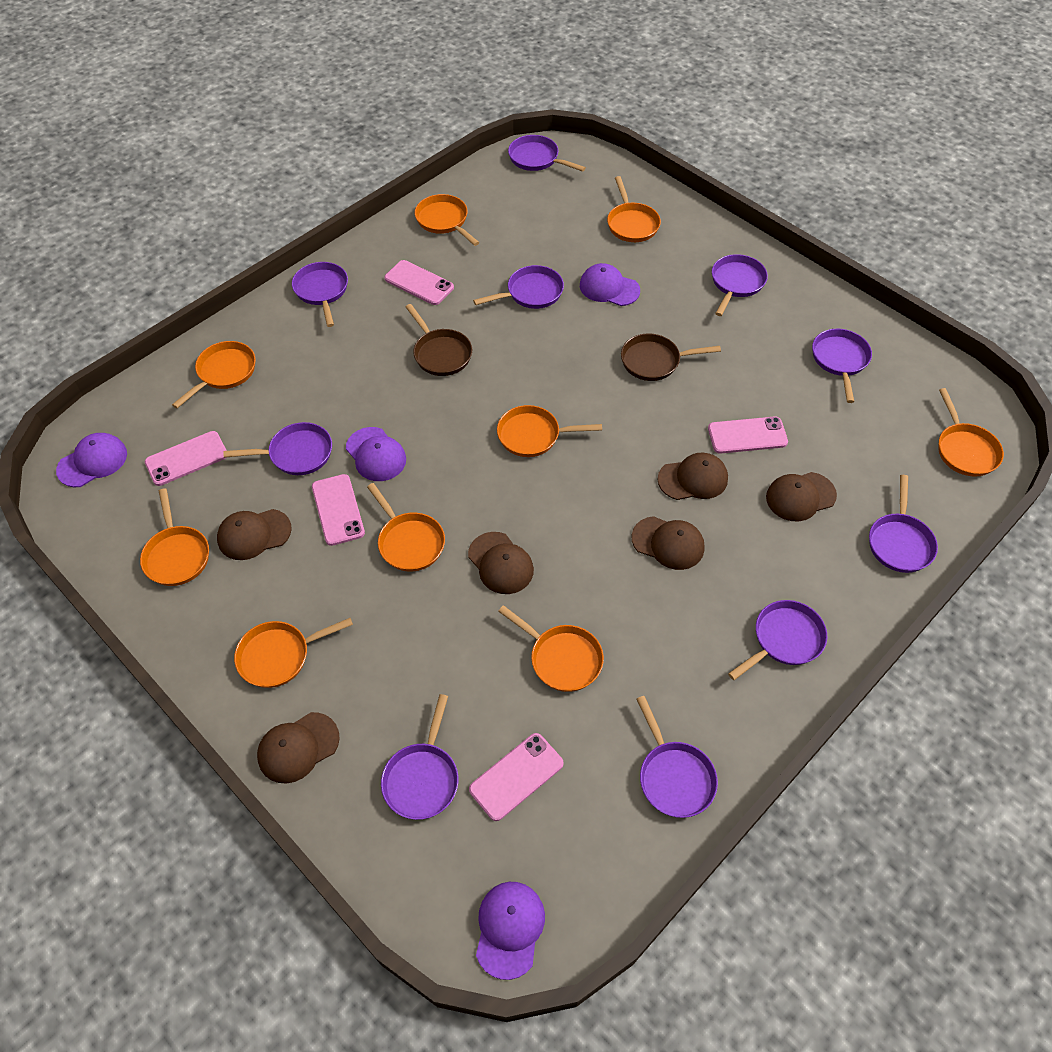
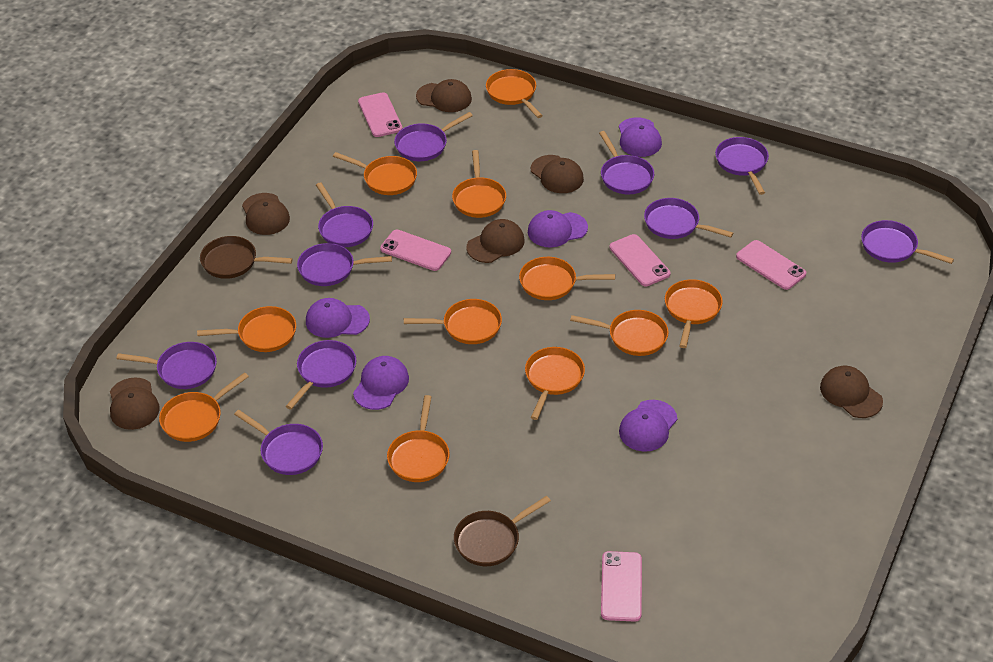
orange pan: 9 -> 11
purple cap: 4 -> 5

